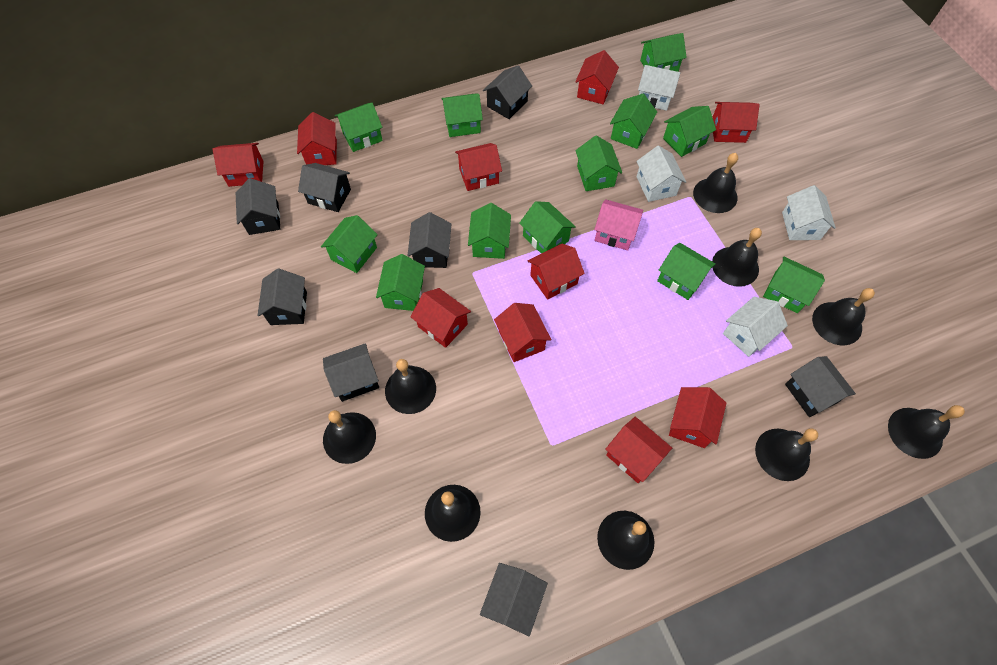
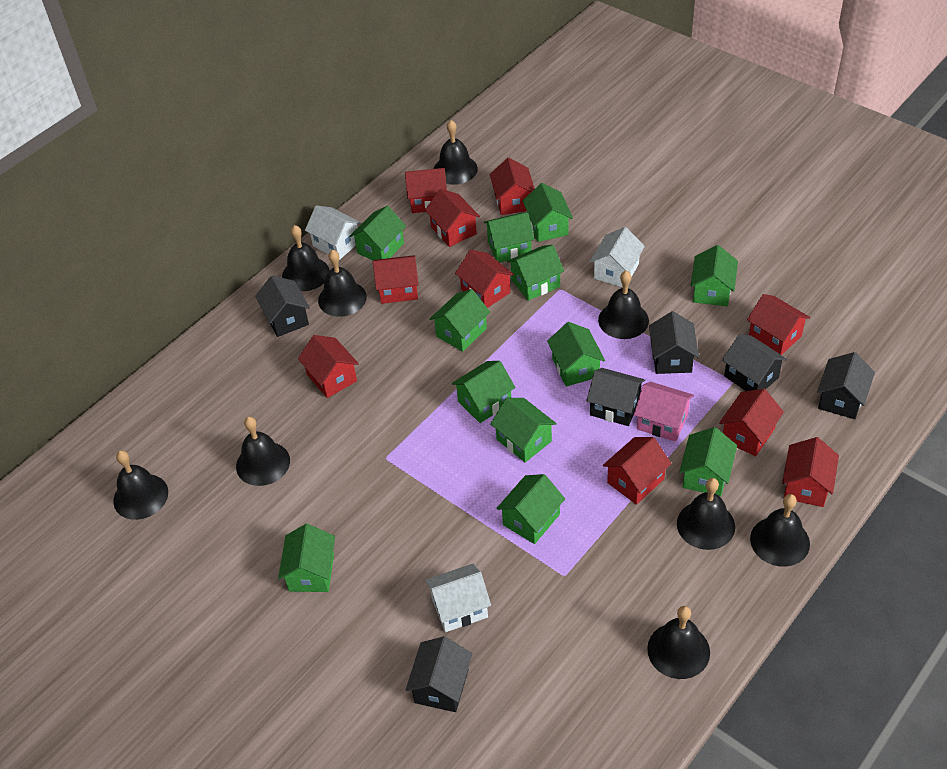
black house: 8 -> 6
white house: 4 -> 3

